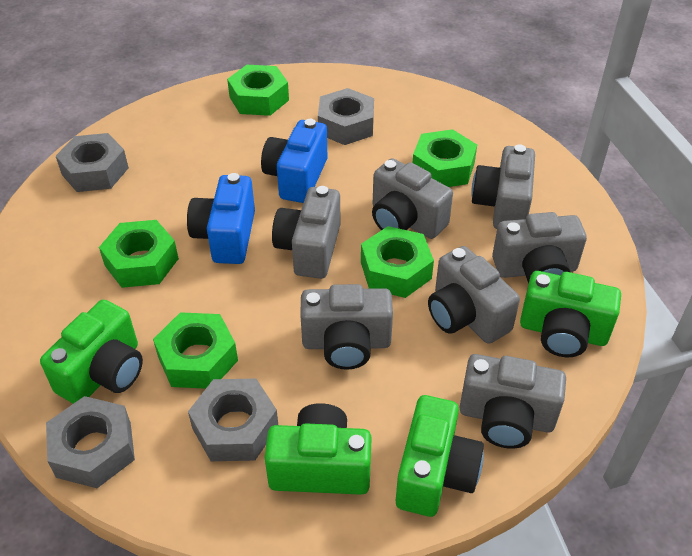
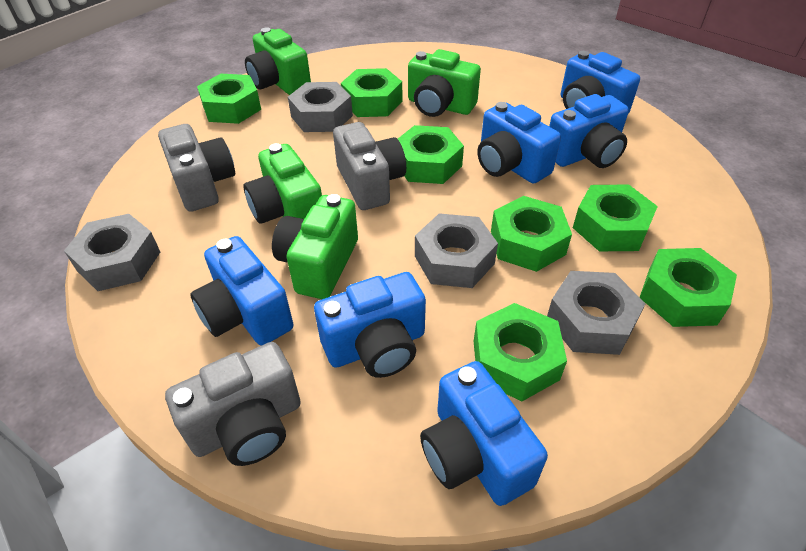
blue camera: 2 -> 6
green nut: 5 -> 7
grey camera: 7 -> 3

